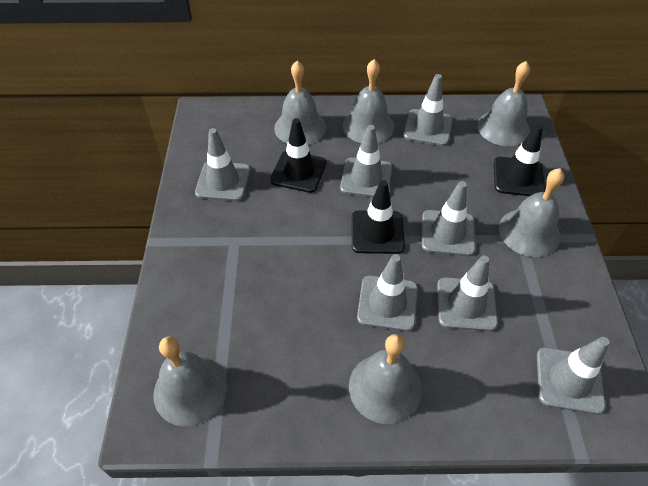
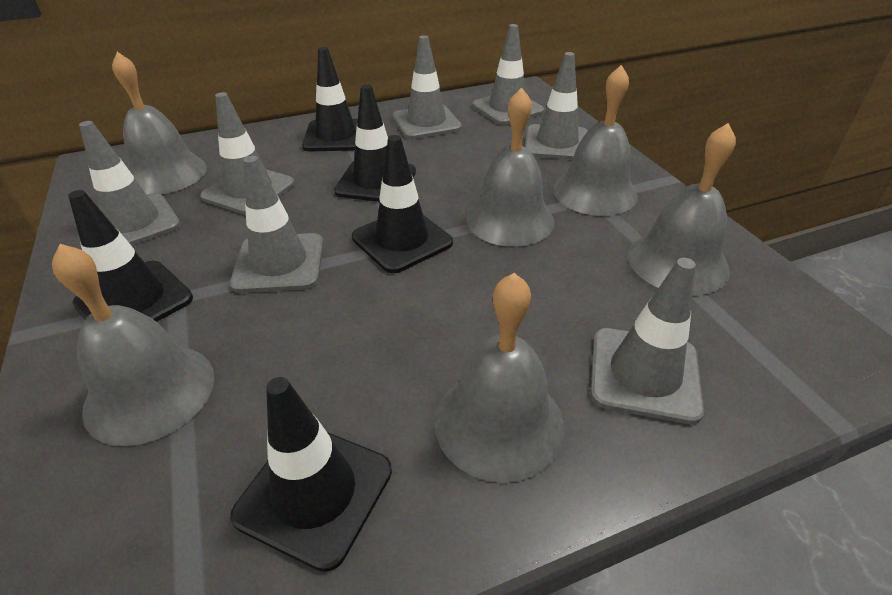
black traffic cone: 3 -> 5

